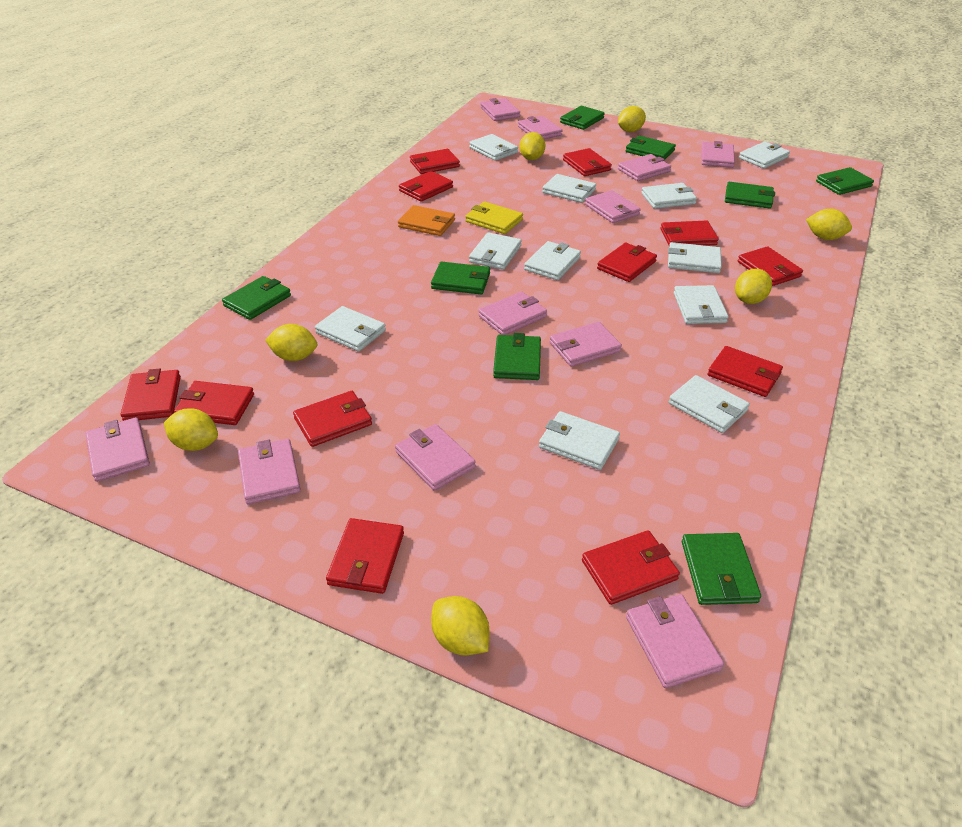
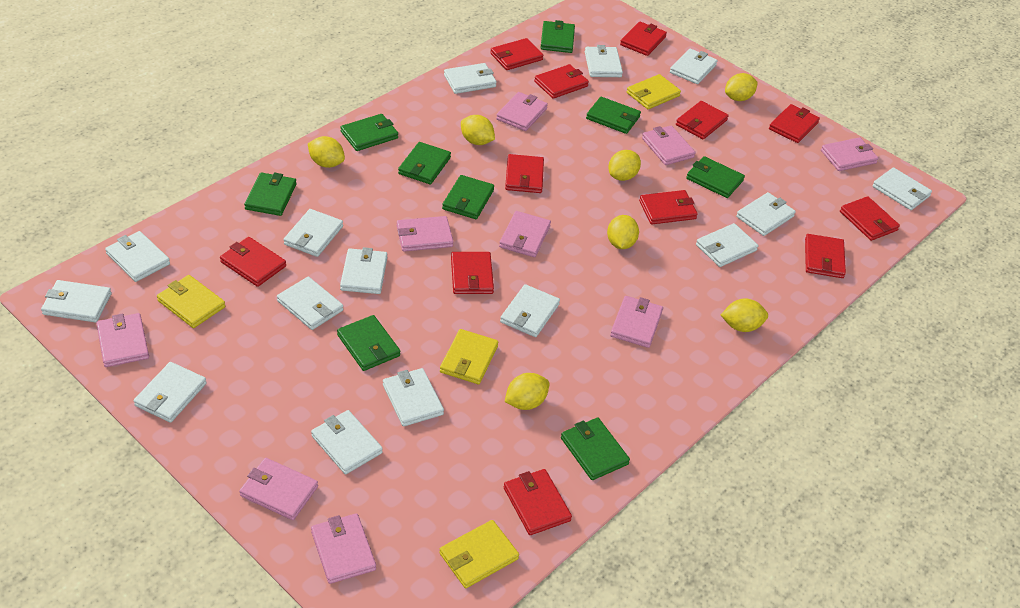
green wallet: 8 -> 9
orange wallet: 1 -> 0
pink wallet: 11 -> 9
white wallet: 11 -> 15
yellow wallet: 1 -> 4

